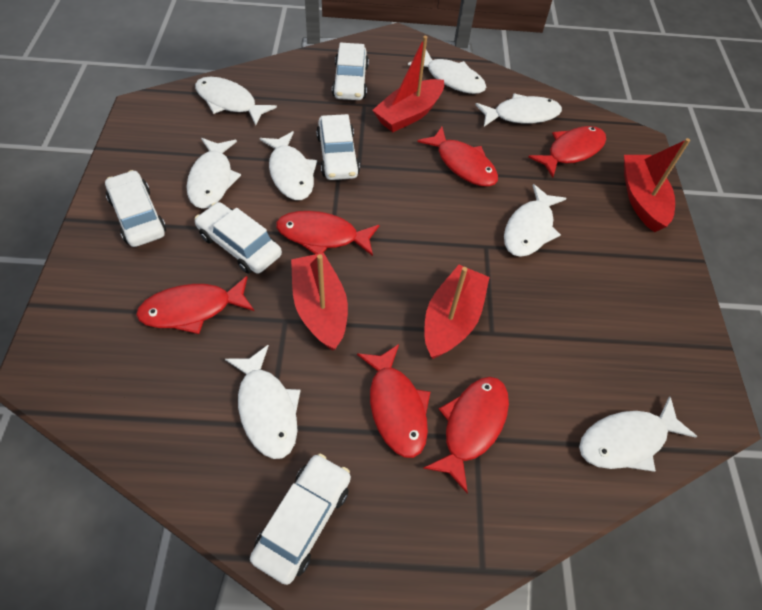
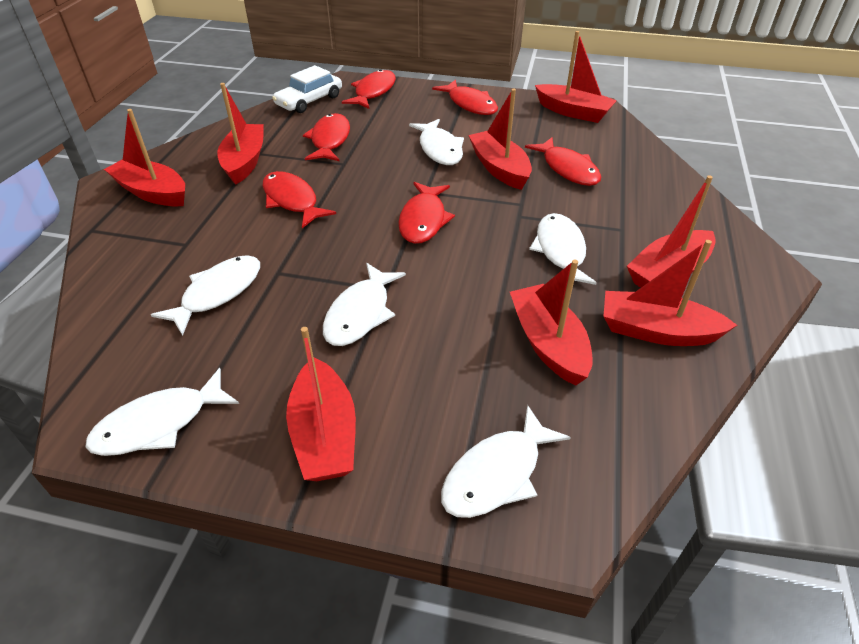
red boat: 4 -> 8
white car: 5 -> 1
white fish: 8 -> 6

